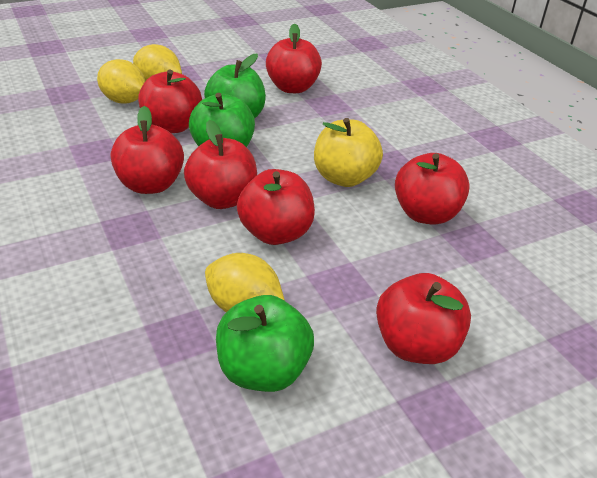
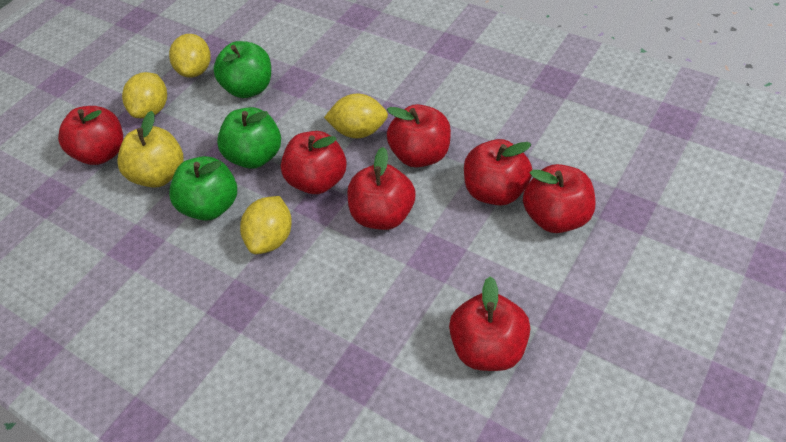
yellow lemon: 3 -> 4

